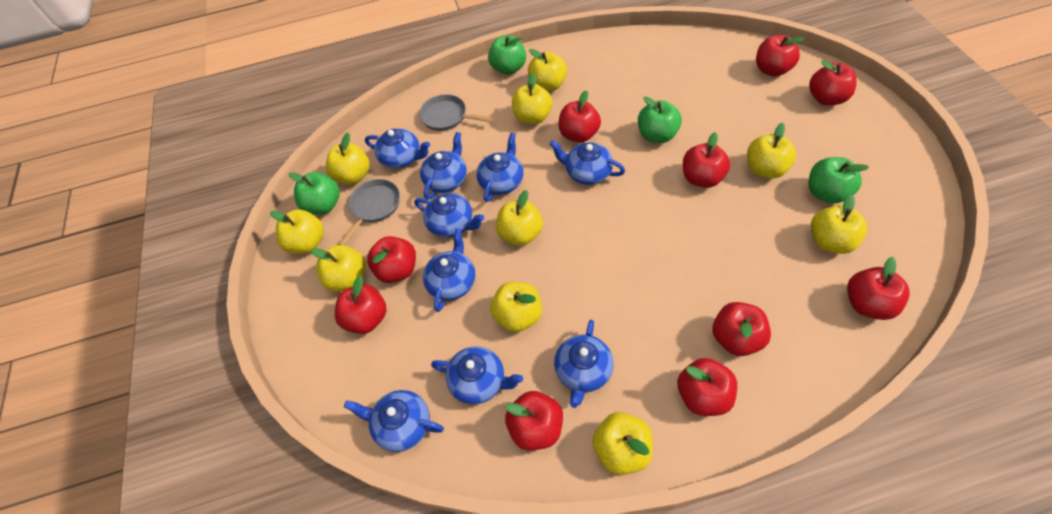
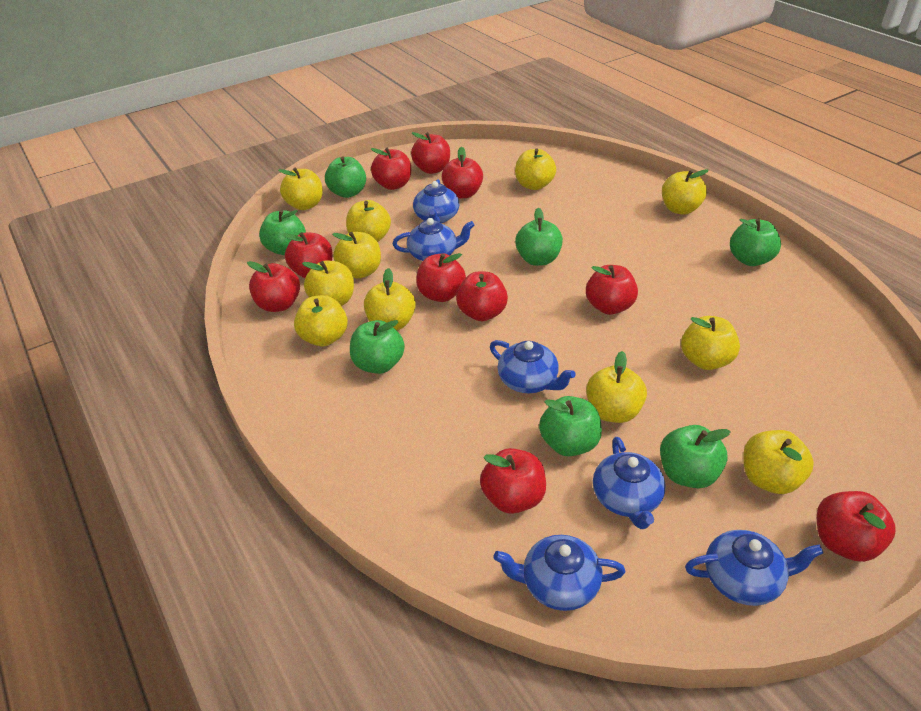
blue teapot: 9 -> 6
green apple: 4 -> 7
grey pan: 2 -> 0
yellow apple: 10 -> 11

